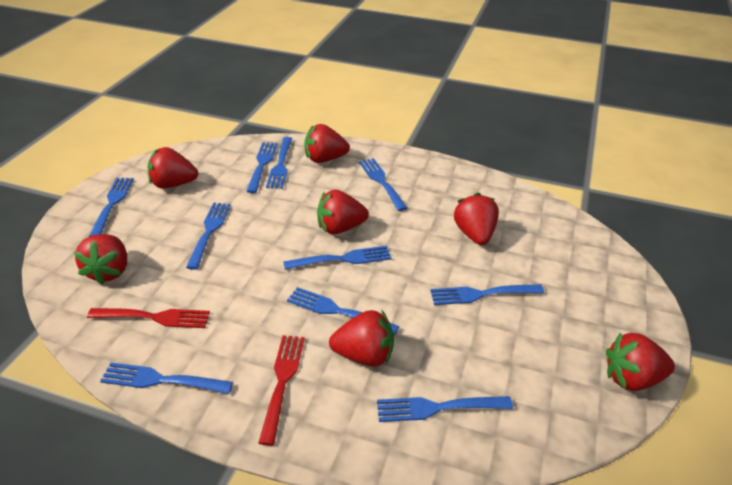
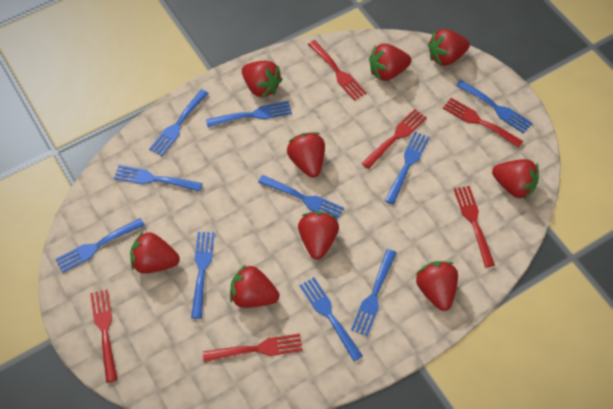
red fork: 2 -> 6
red strawberry: 7 -> 9

